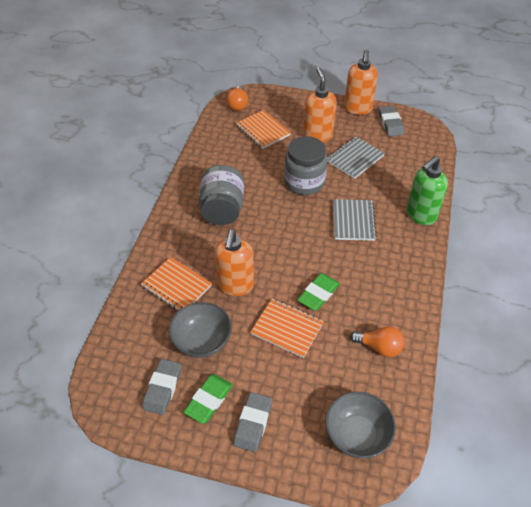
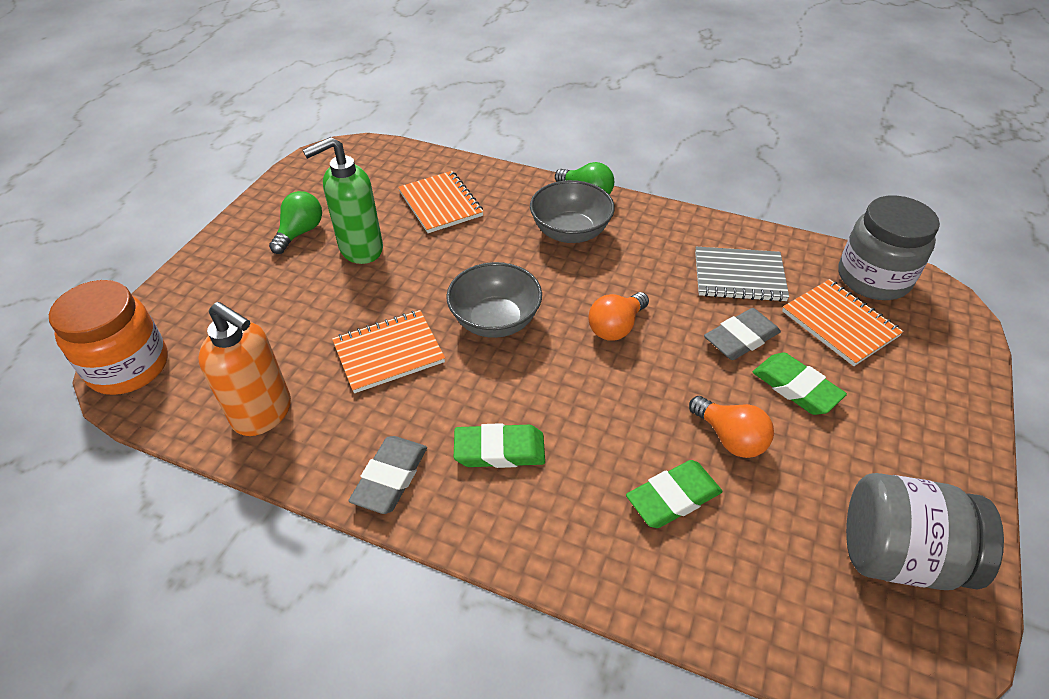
green eraser: 2 -> 3
green light bulb: 0 -> 2
grey eraser: 3 -> 2
grey notebook: 2 -> 1
orange jar: 0 -> 1
orange soap dispenser: 3 -> 1

